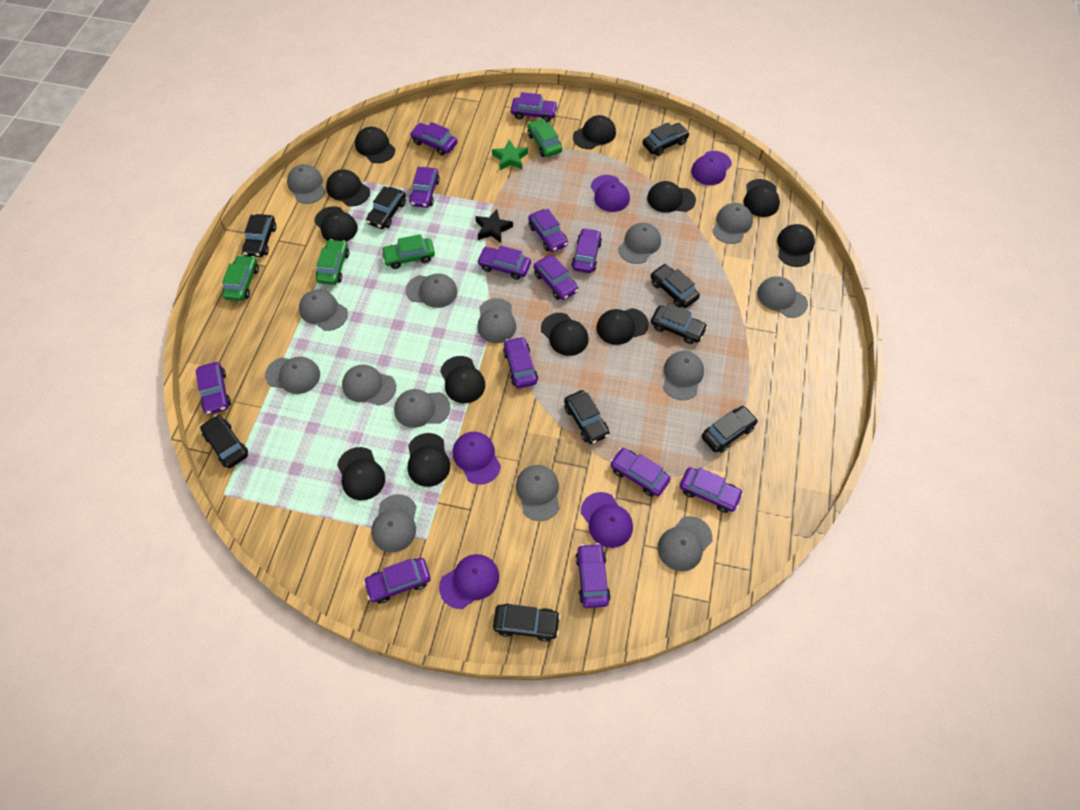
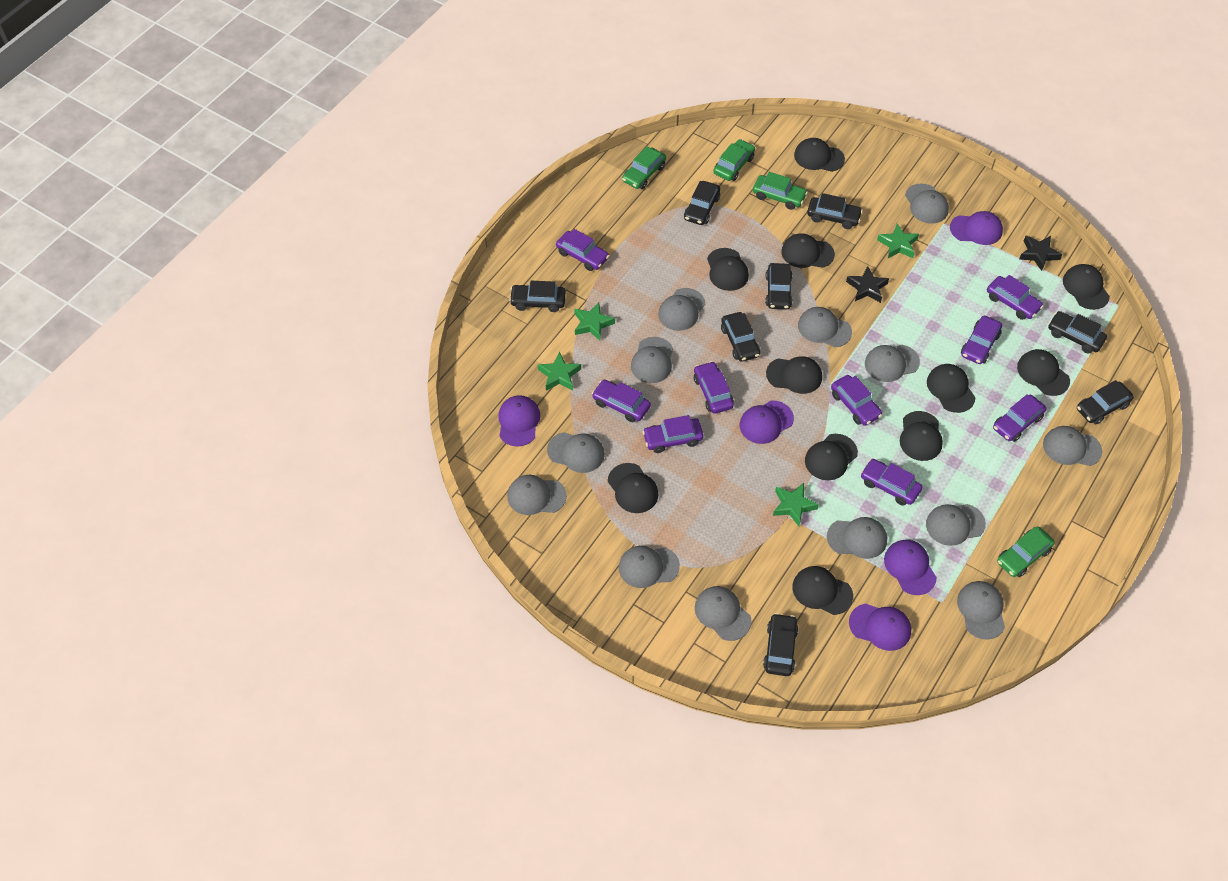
black cap: 12 -> 11
black car: 9 -> 8
black star: 1 -> 2
green star: 1 -> 4
grey cap: 14 -> 13
purple car: 13 -> 9

